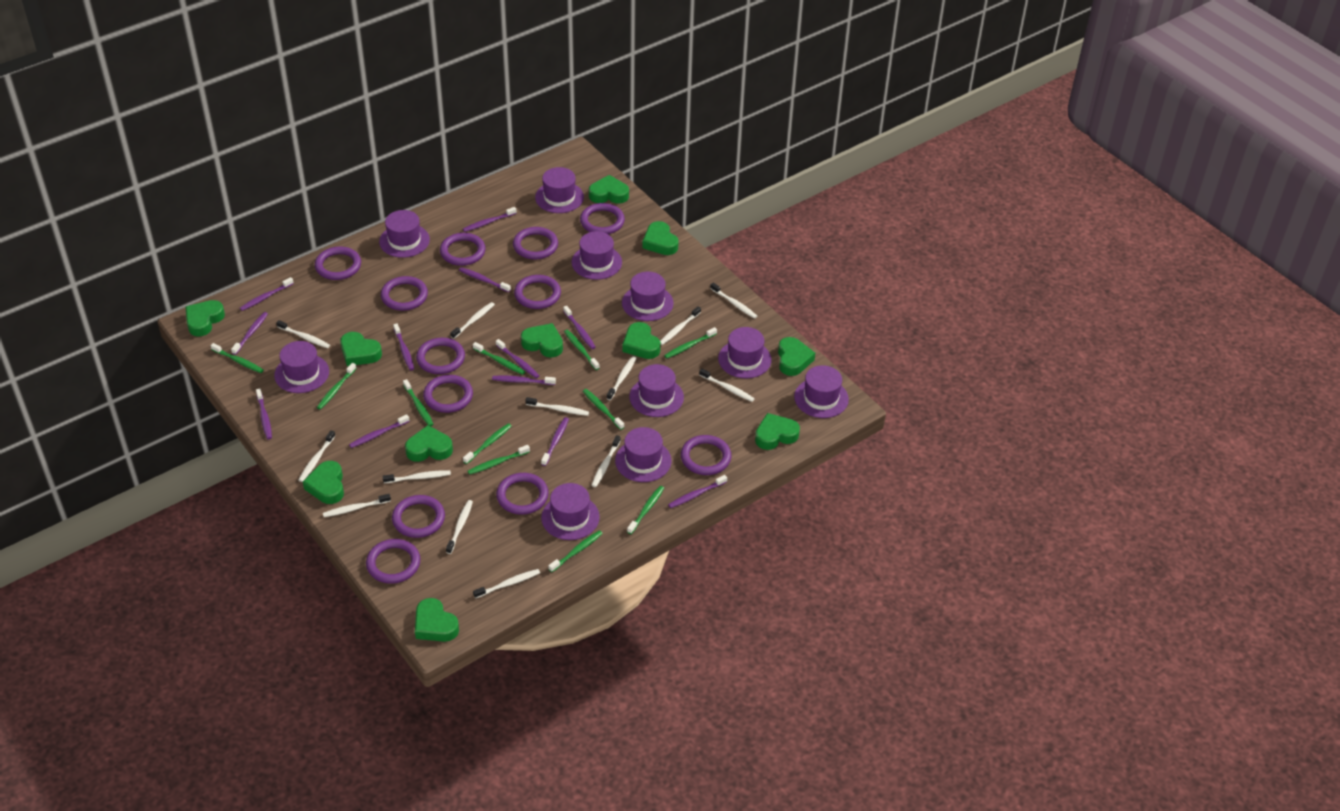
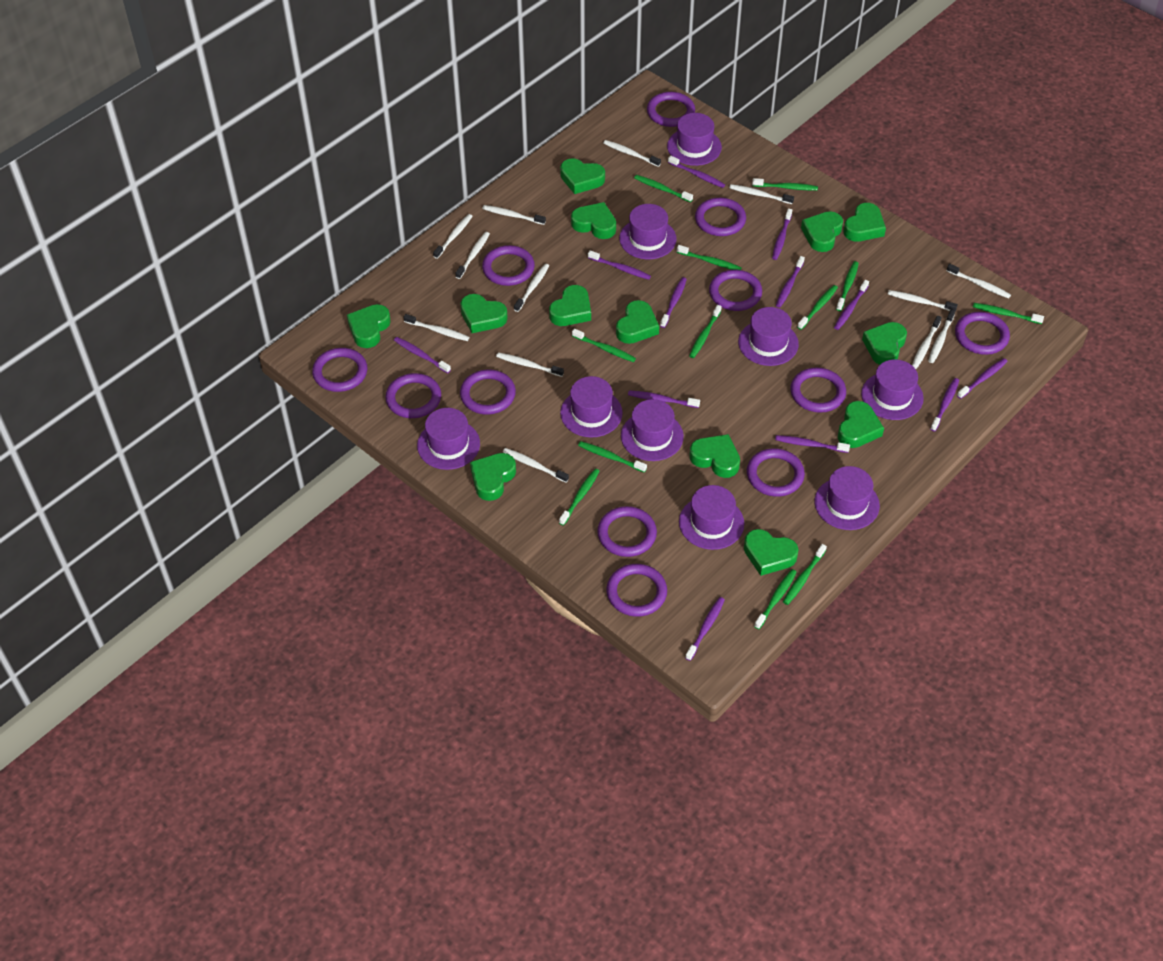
green heart: 11 -> 13
green toothbrush: 11 -> 12
purple hat: 10 -> 9

